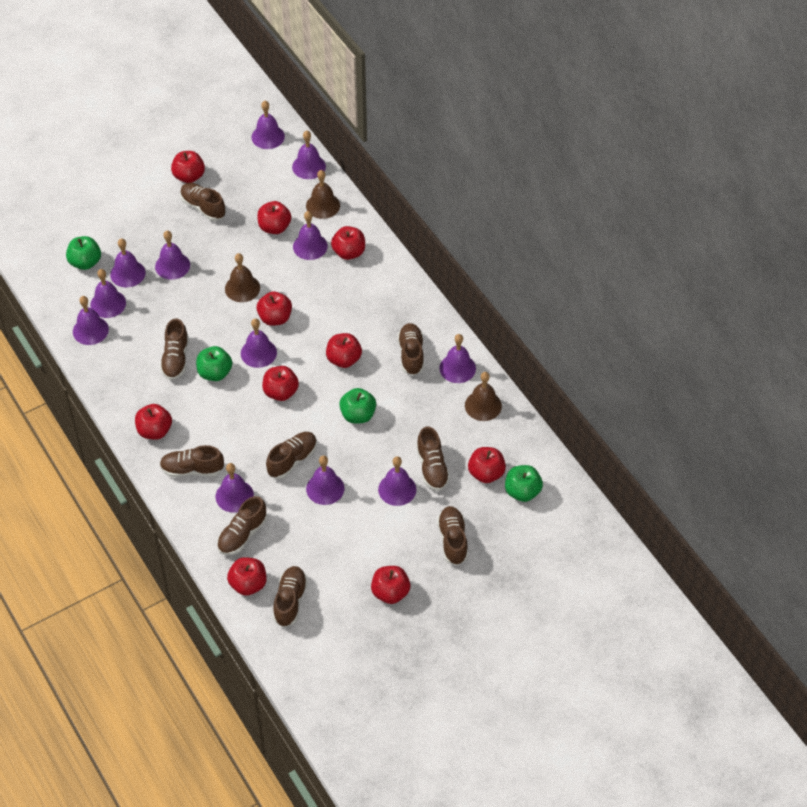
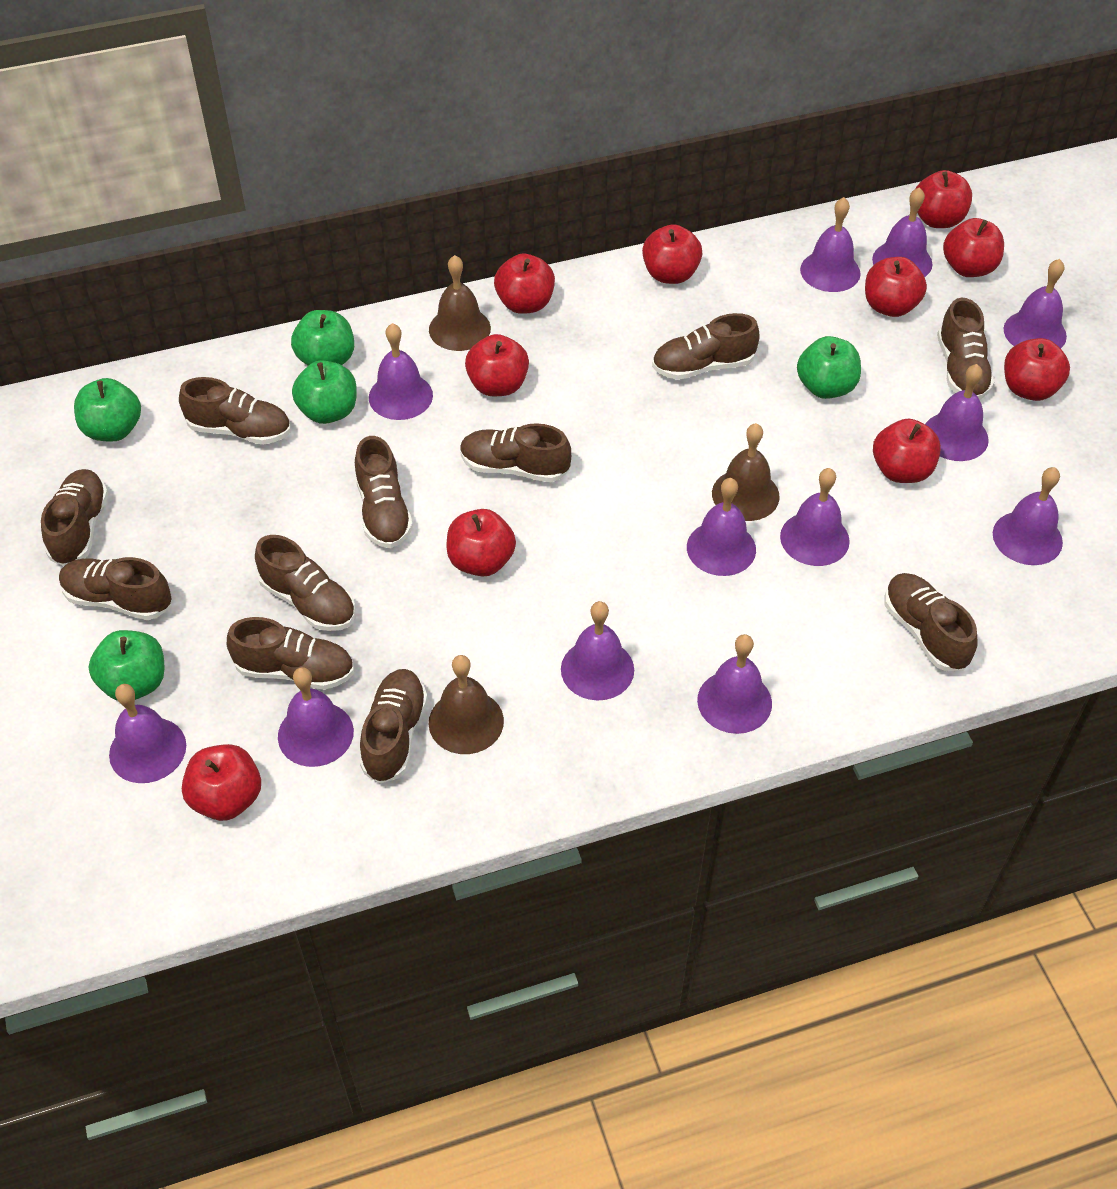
brown shoe: 9 -> 11
green apple: 4 -> 5

